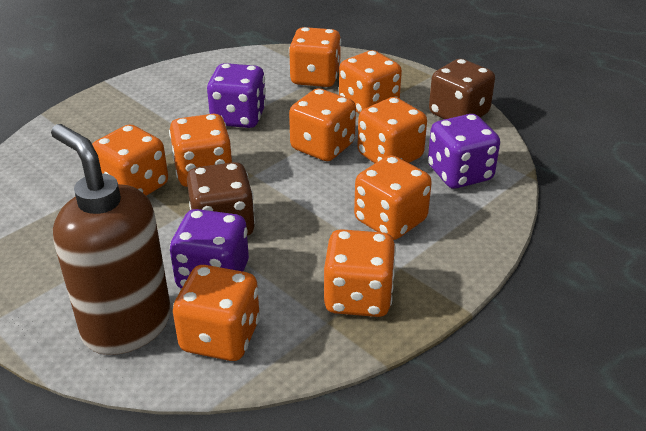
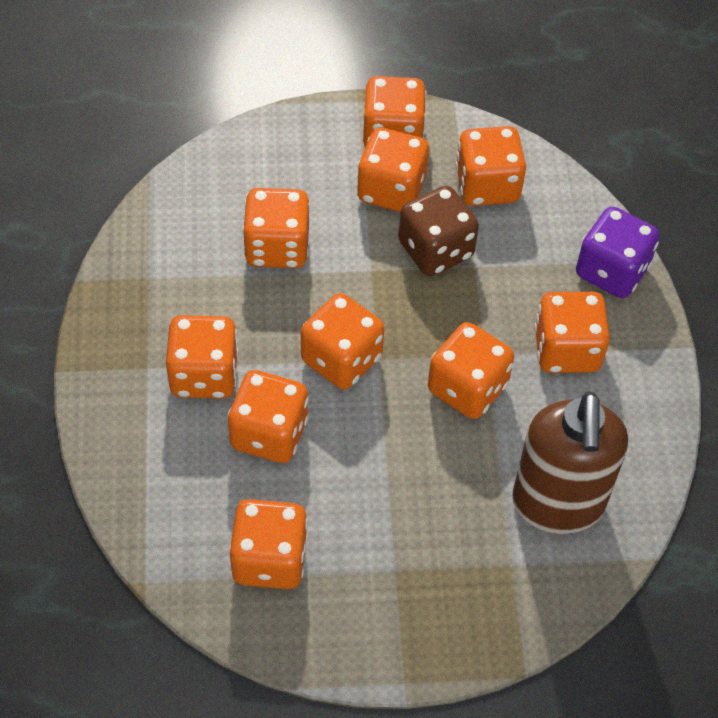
brown dice: 2 -> 1
orange dice: 9 -> 10
purple dice: 3 -> 1

